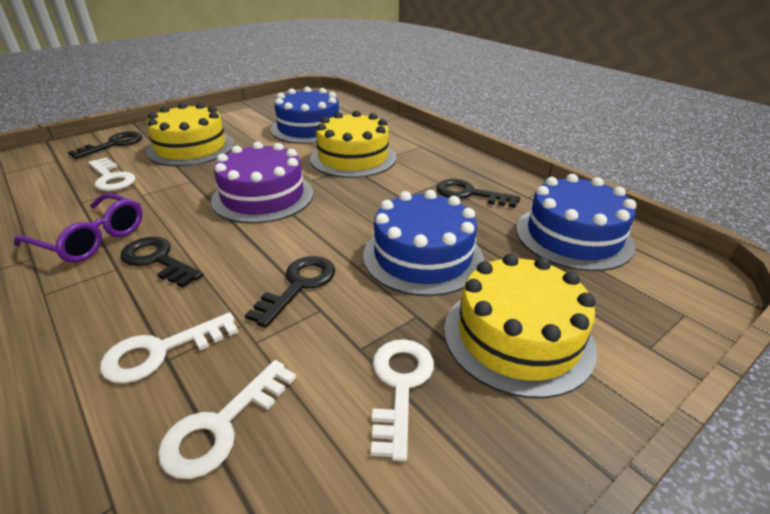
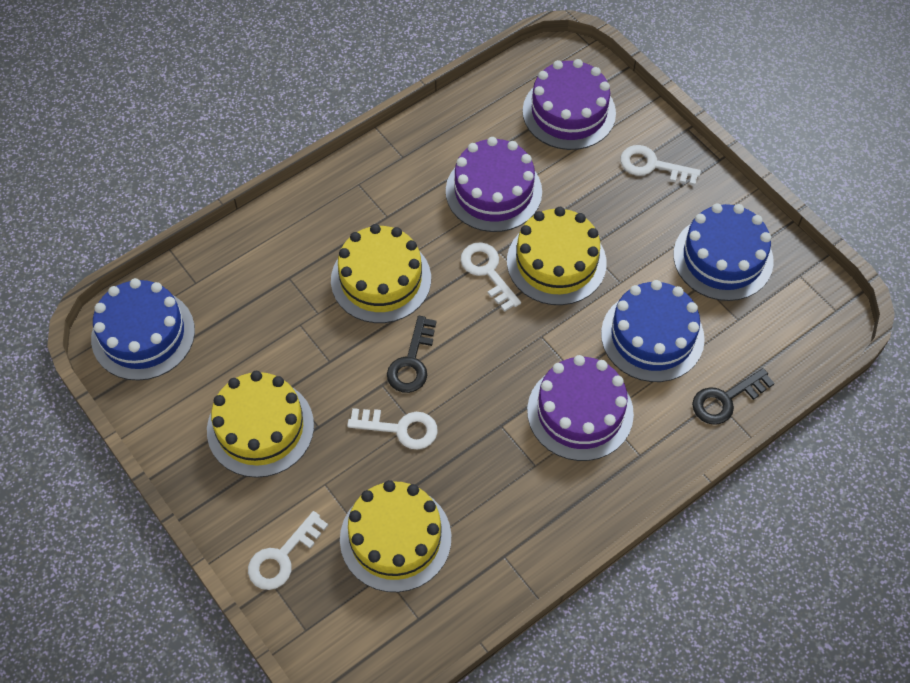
black key: 4 -> 2
purple cake: 1 -> 3
purple glasses: 1 -> 0
yellow cake: 3 -> 4

